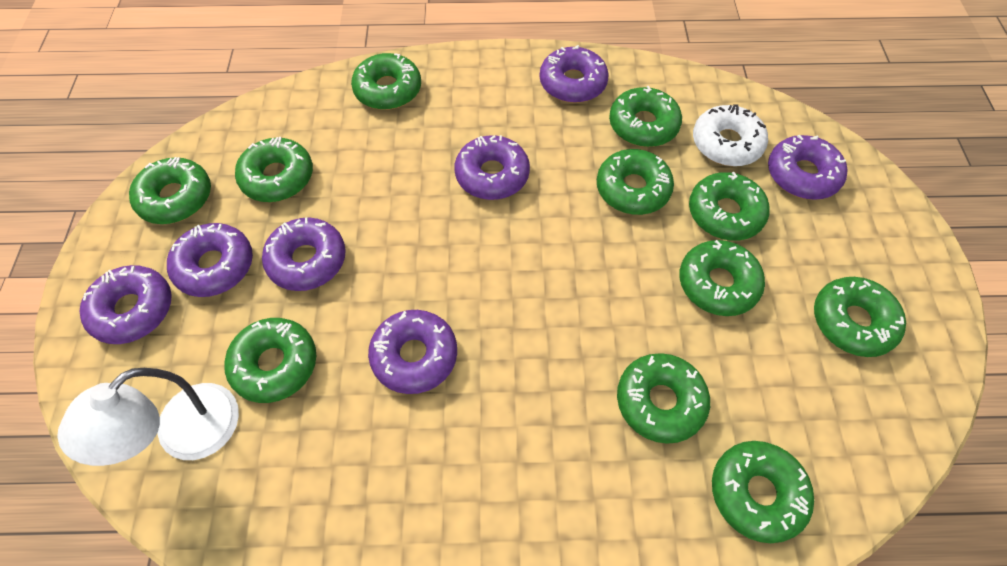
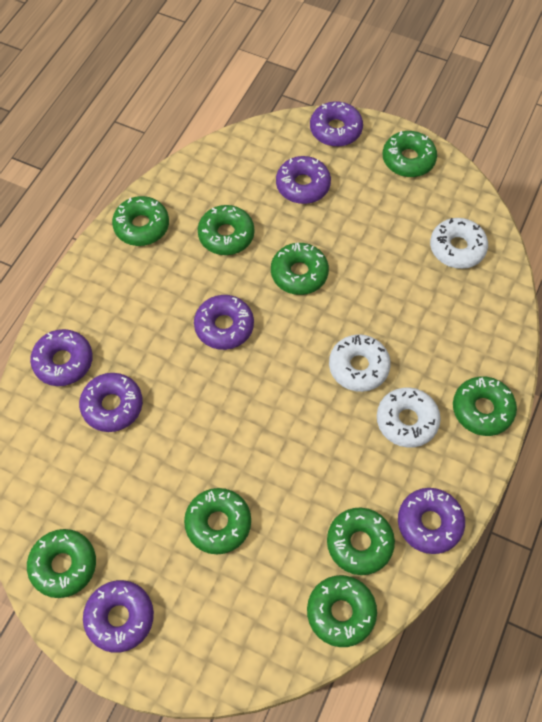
green donut: 11 -> 9
white donut: 1 -> 3
white lamp: 1 -> 0

